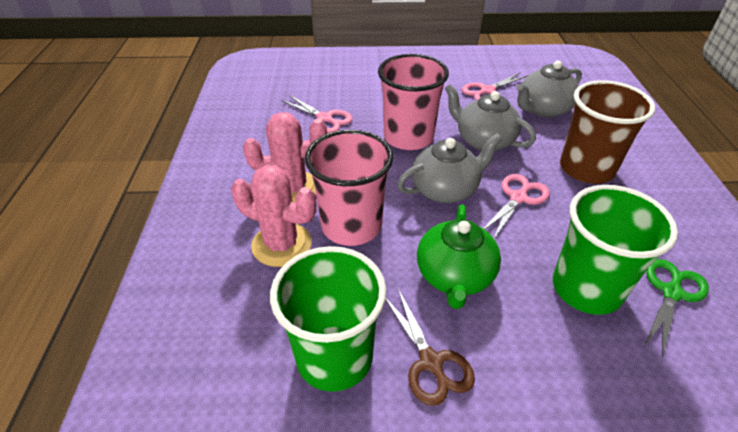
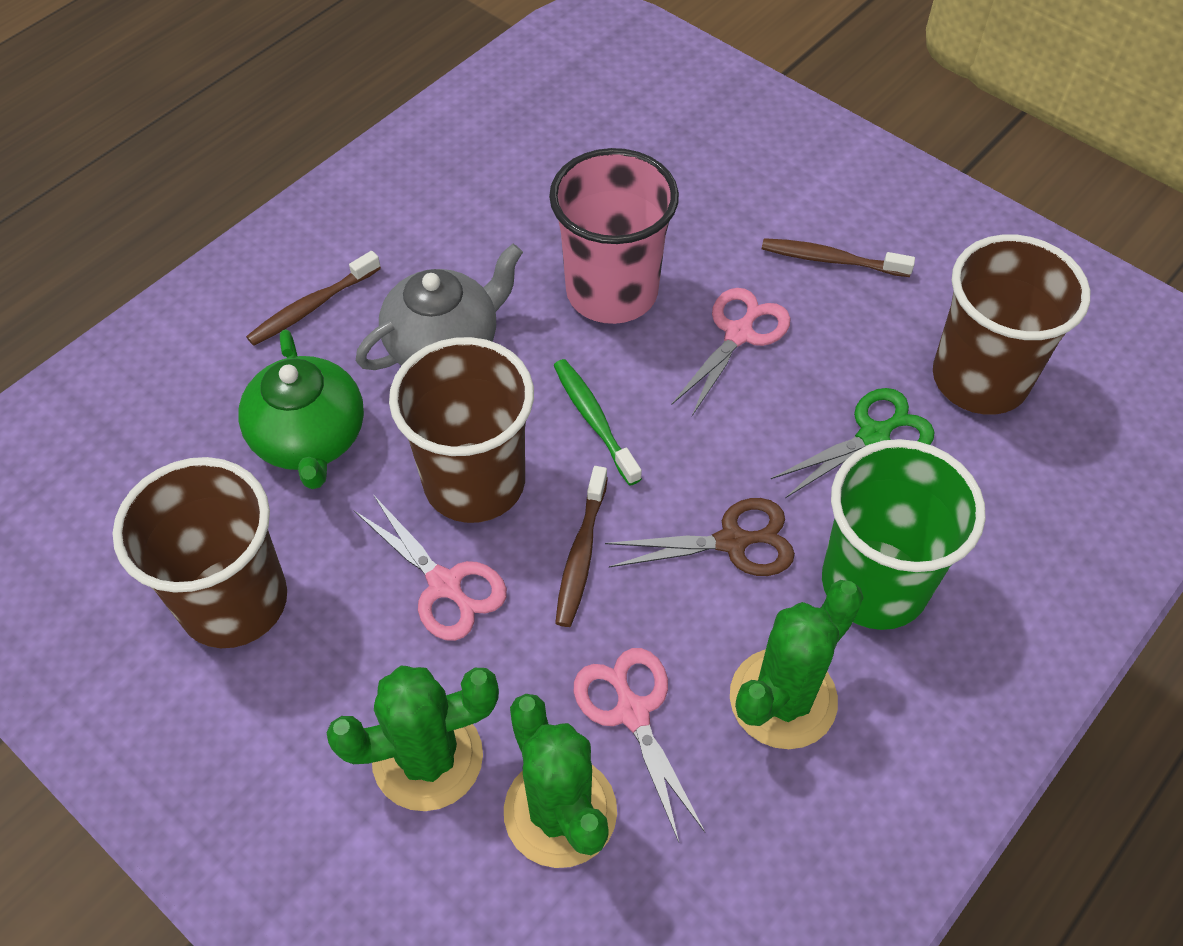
brown cup: 1 -> 3
brown toothbrush: 0 -> 3
green cactus: 0 -> 3
green cup: 2 -> 1
green toothbrush: 0 -> 1
grey teapot: 3 -> 1
pink cactus: 2 -> 0
pink cup: 2 -> 1

